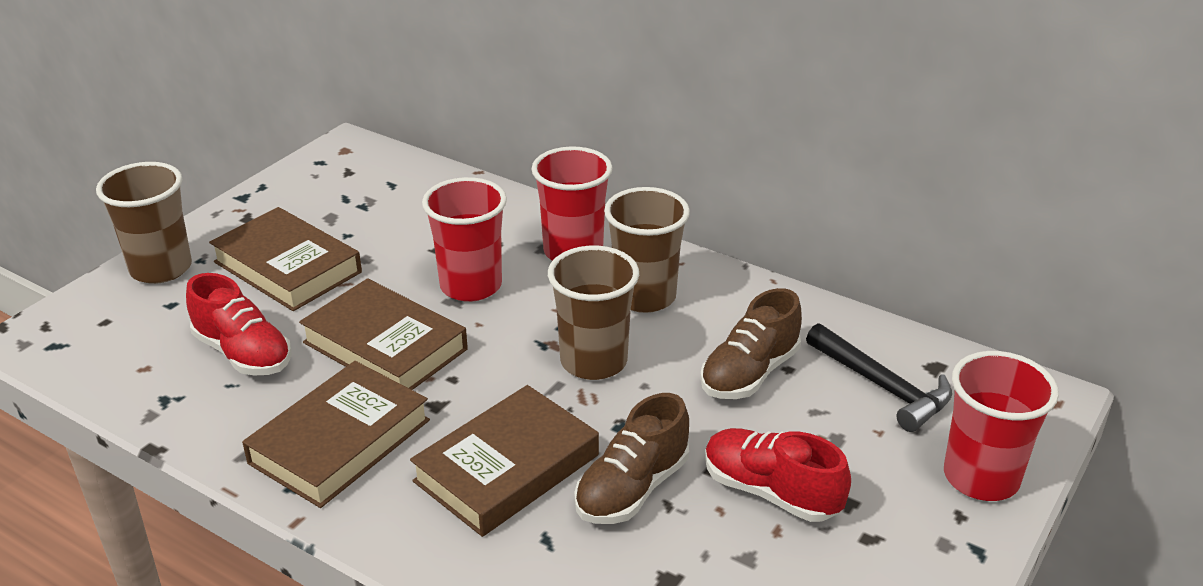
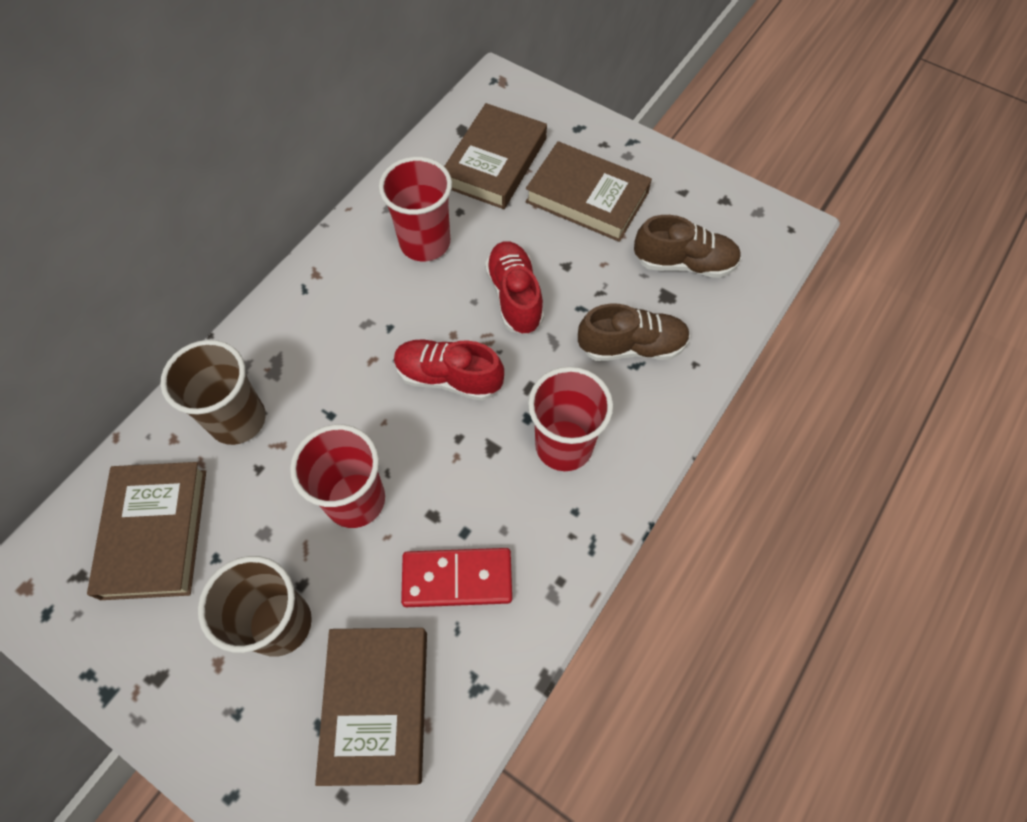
black hammer: 1 -> 0
brown cup: 3 -> 2
red domino: 0 -> 1

